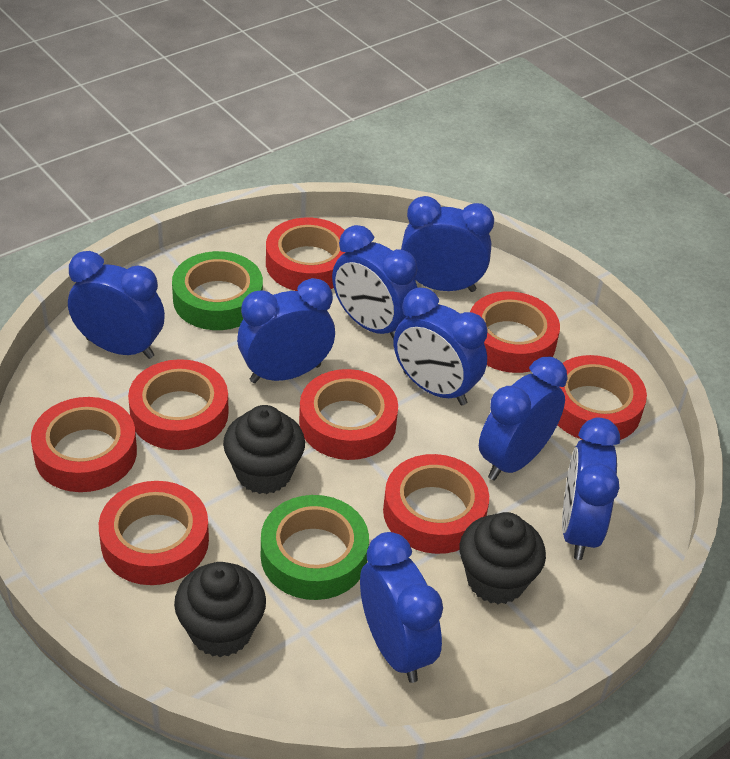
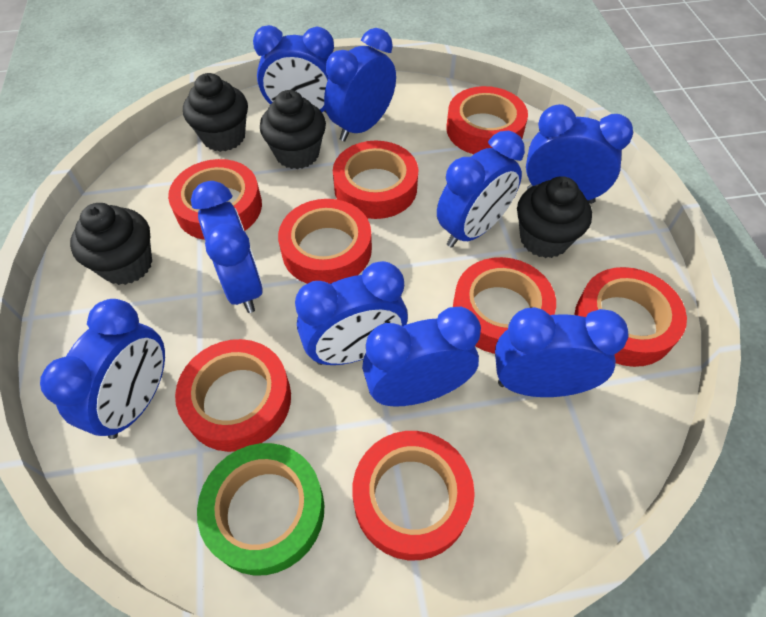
black cupcake: 3 -> 4
blue clock: 8 -> 9
green tape: 2 -> 1

